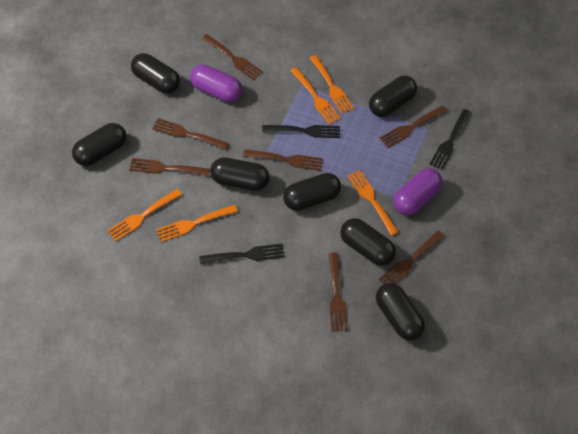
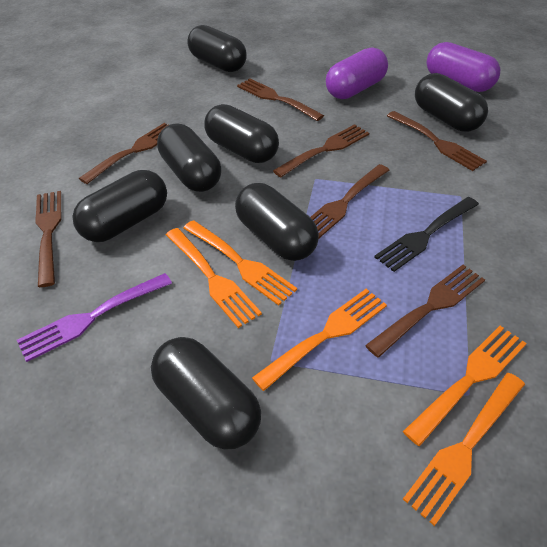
black fork: 3 -> 1
purple fork: 0 -> 1

